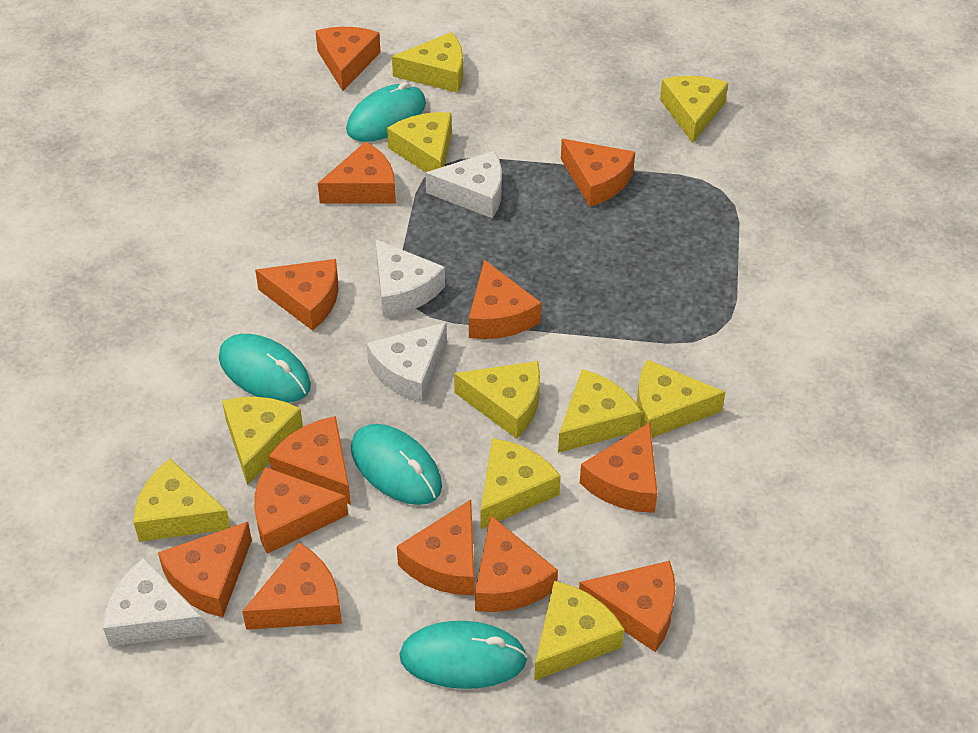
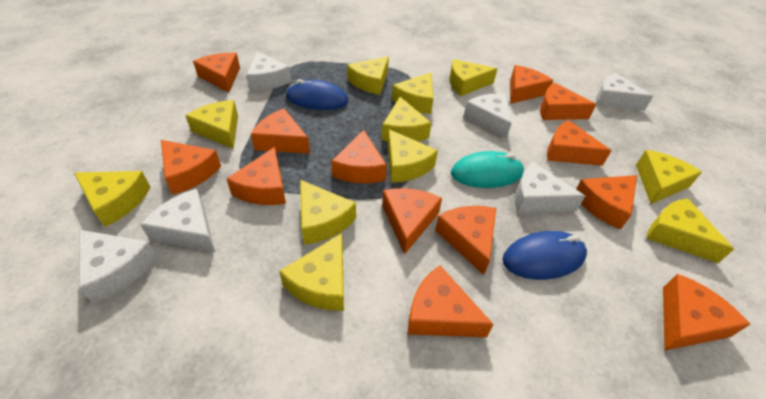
blue mouse: 0 -> 2
turquoise mouse: 4 -> 1
white cheese: 4 -> 6
yellow cheese: 10 -> 11

